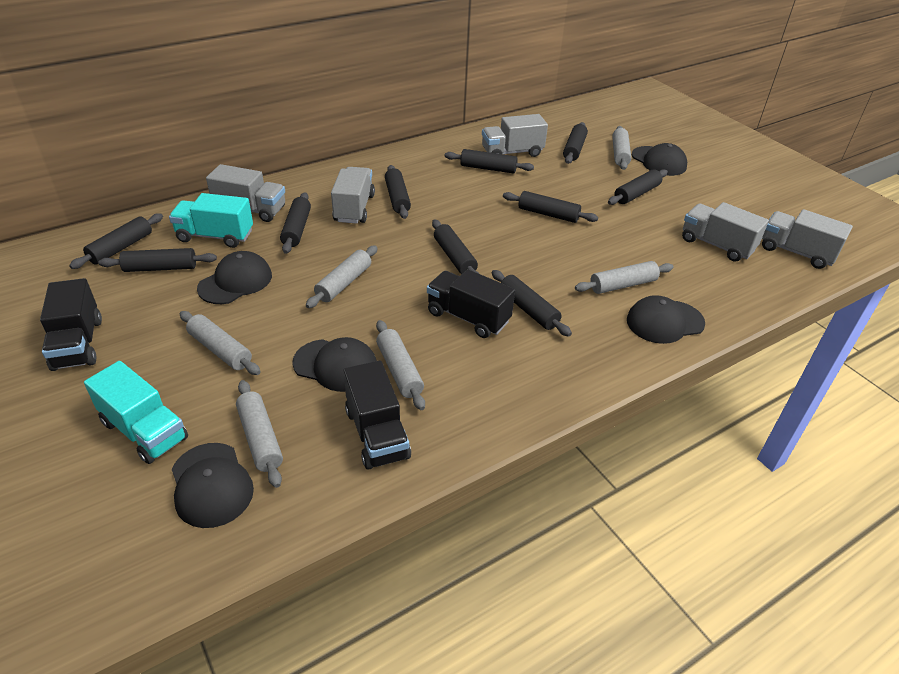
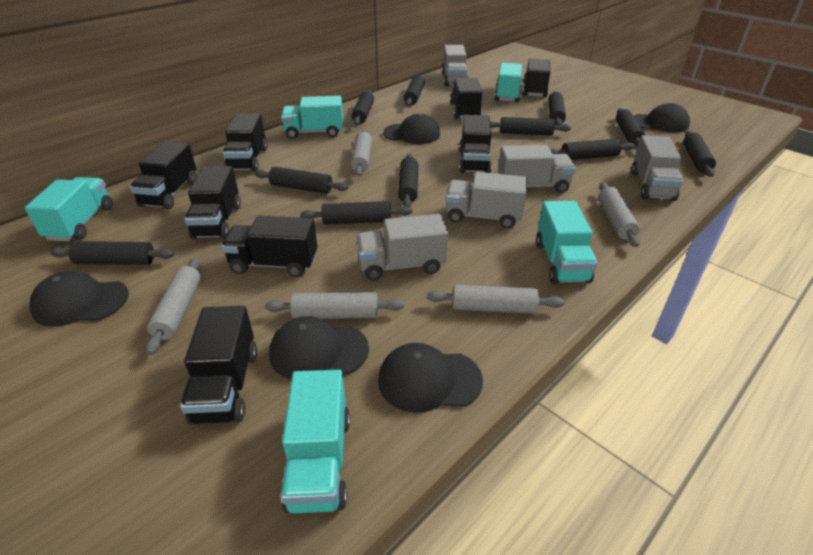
black rolling pin: 10 -> 11
black truck: 3 -> 8
grey rolling pin: 6 -> 5
turquoise truck: 2 -> 5

